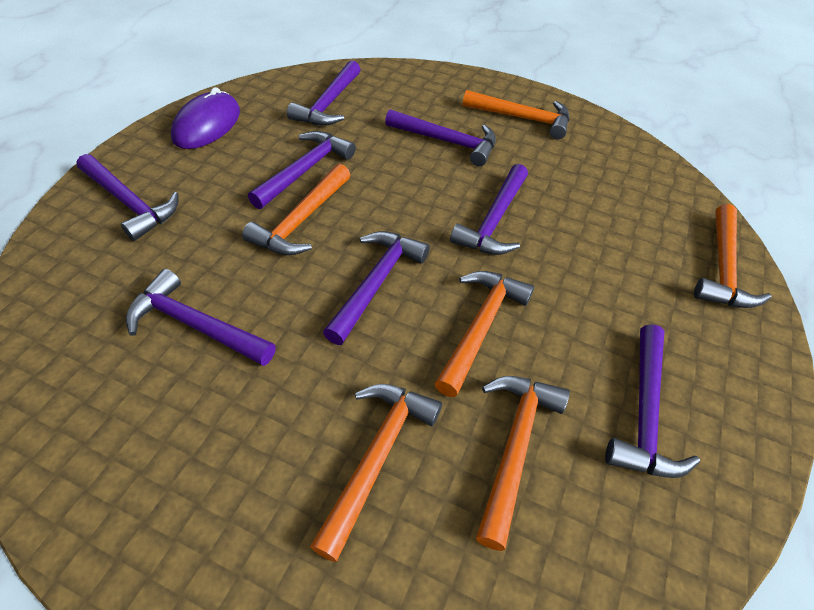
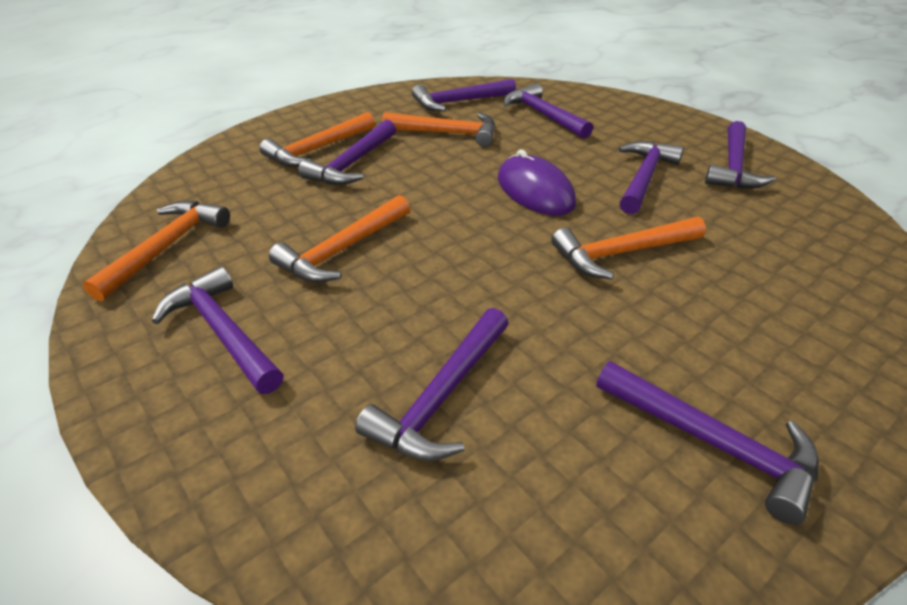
orange hammer: 6 -> 5

